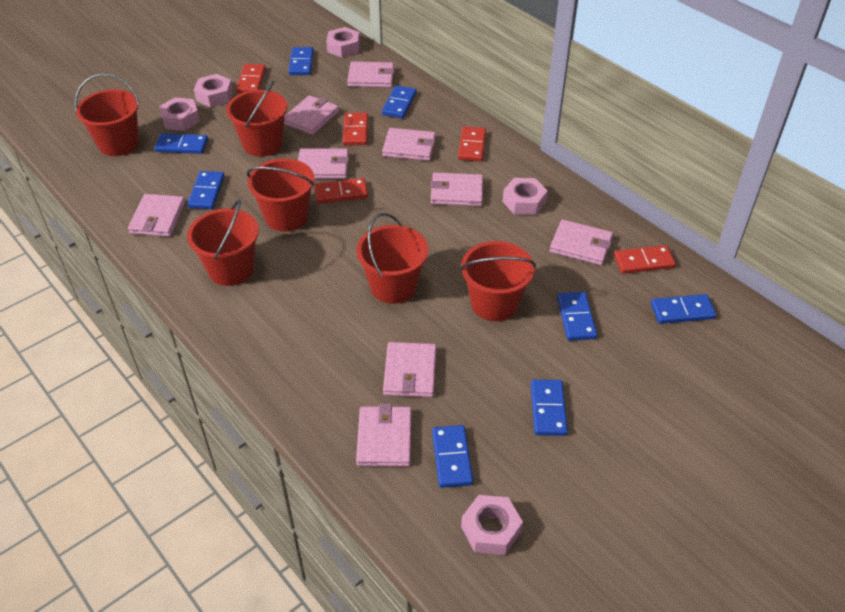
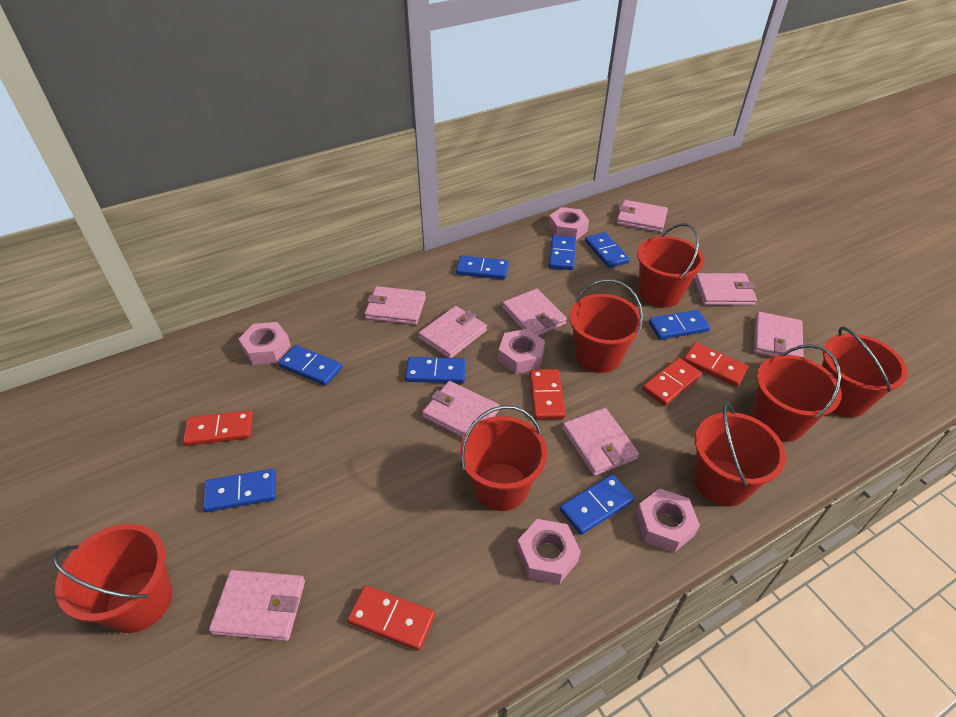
red bucket: 6 -> 7

